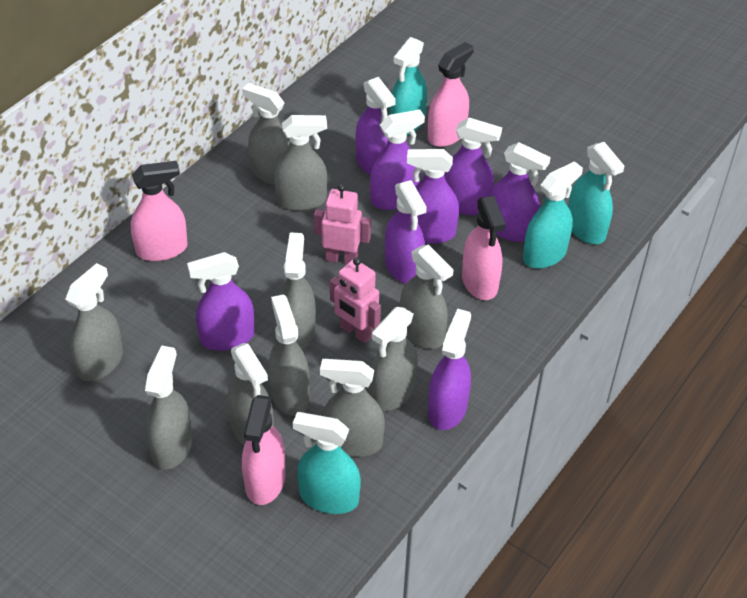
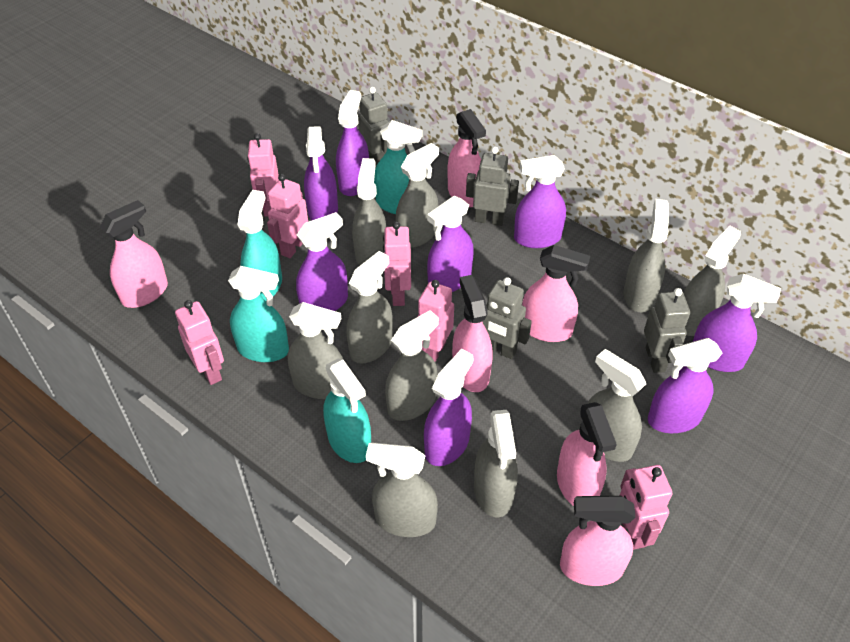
grey robot: 0 -> 4
pink robot: 2 -> 6
pink spray bottle: 4 -> 6

